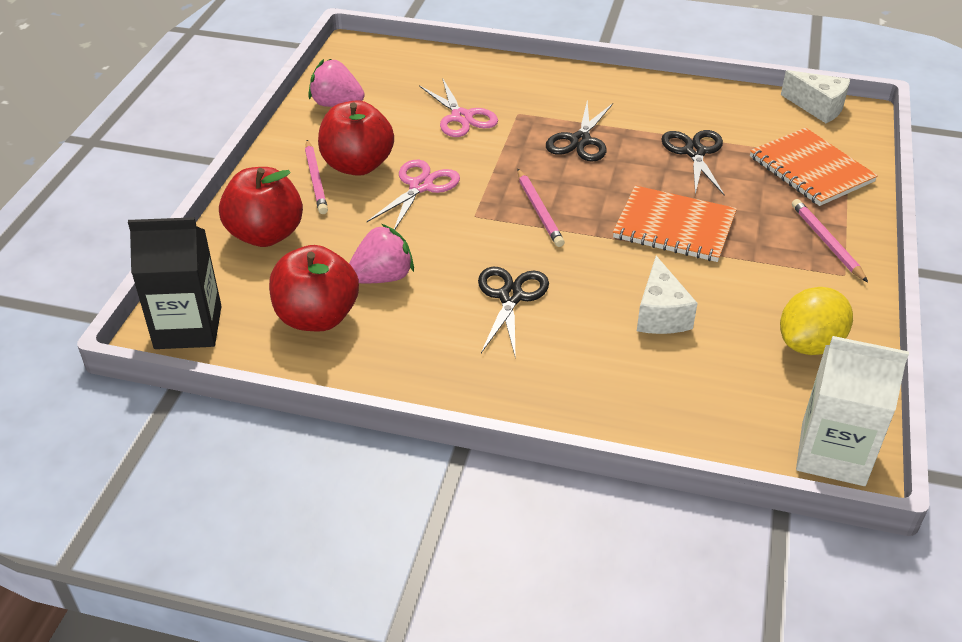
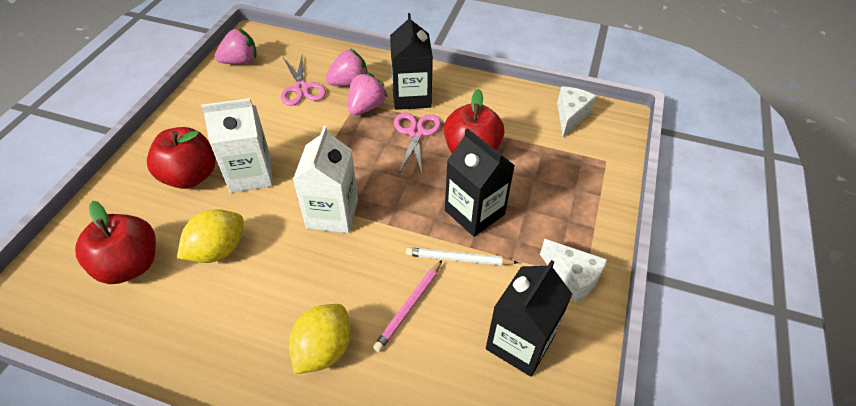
black carton: 1 -> 3
black scissors: 3 -> 0
orange notebook: 2 -> 0
pink pencil: 3 -> 1
pink strawberry: 2 -> 3
white carton: 1 -> 2
white pencil: 0 -> 1
yellow lemon: 1 -> 2

